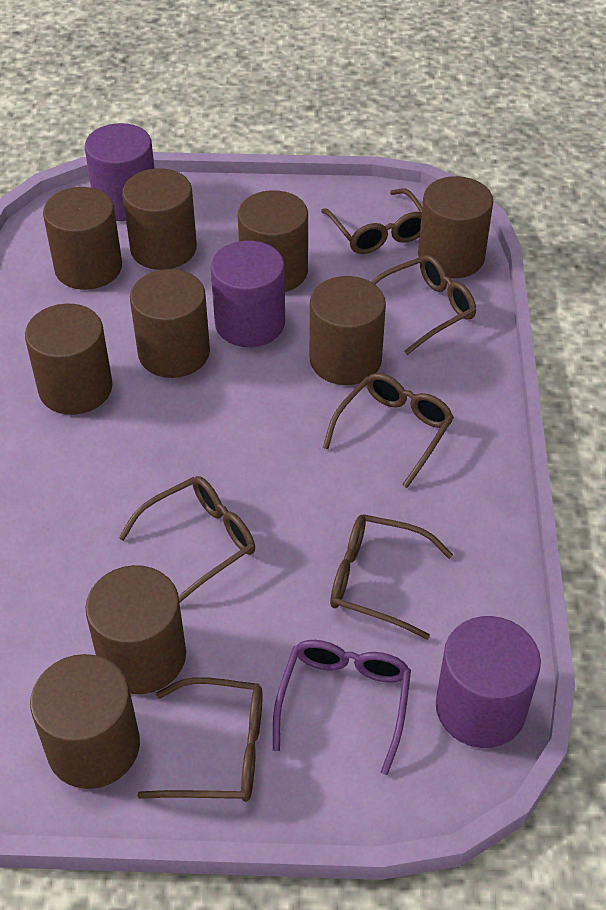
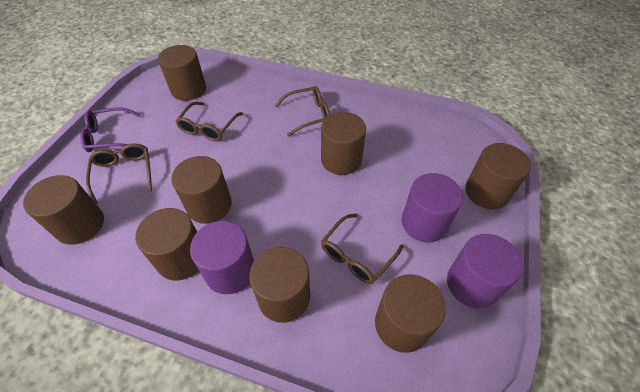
brown cylinder: 9 -> 8
brown glasses: 6 -> 4

